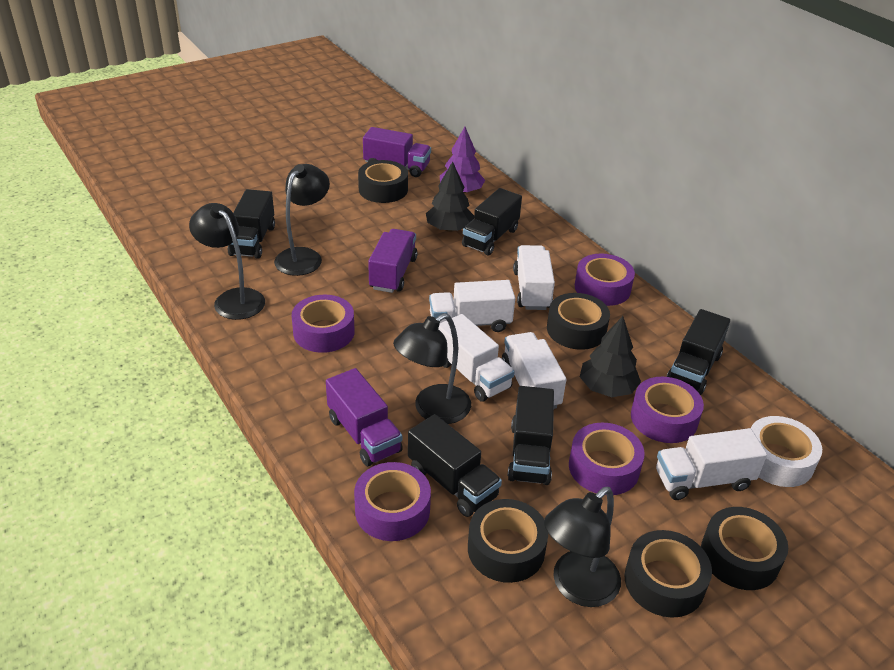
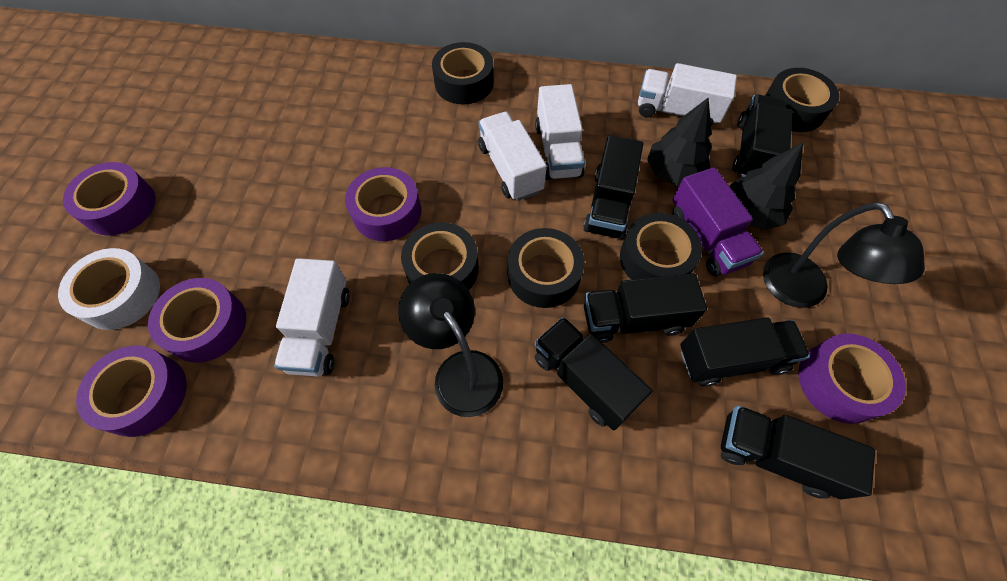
black lamp: 4 -> 2
black truck: 5 -> 6
purple tree: 1 -> 0
purple truck: 3 -> 1
white truck: 5 -> 4

